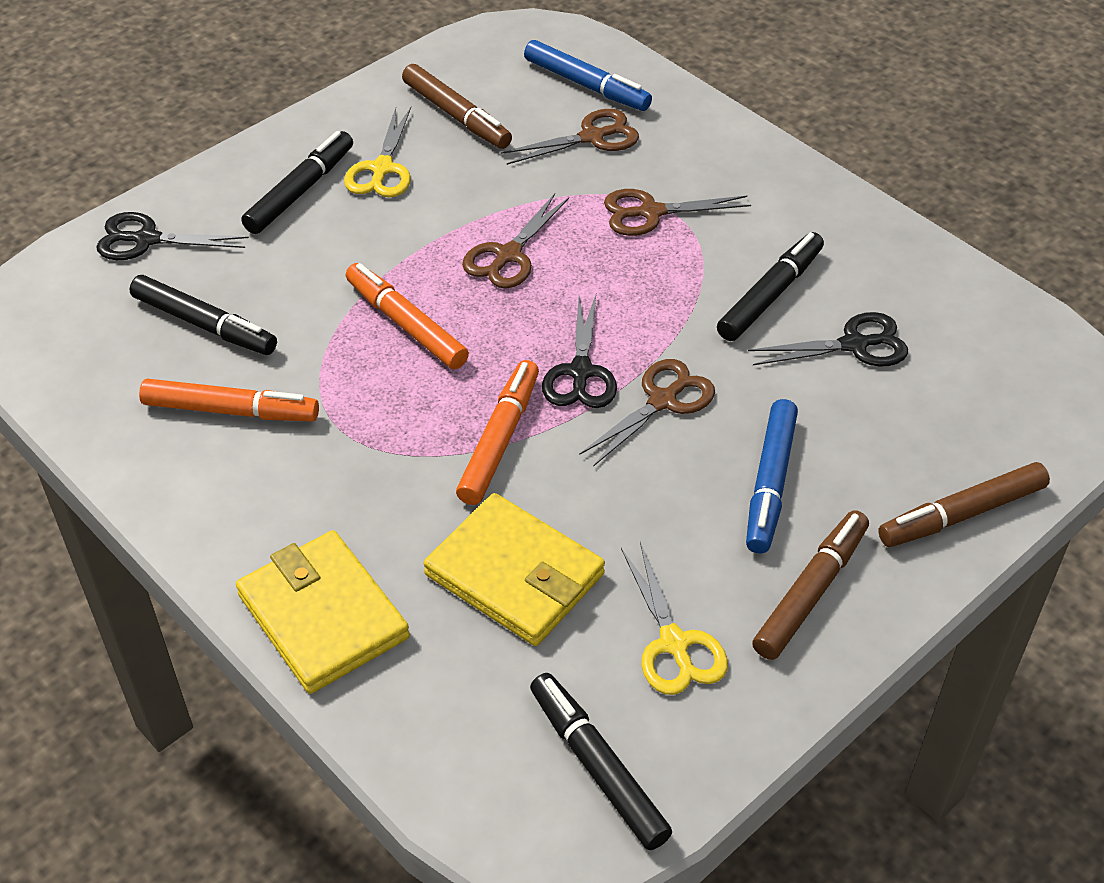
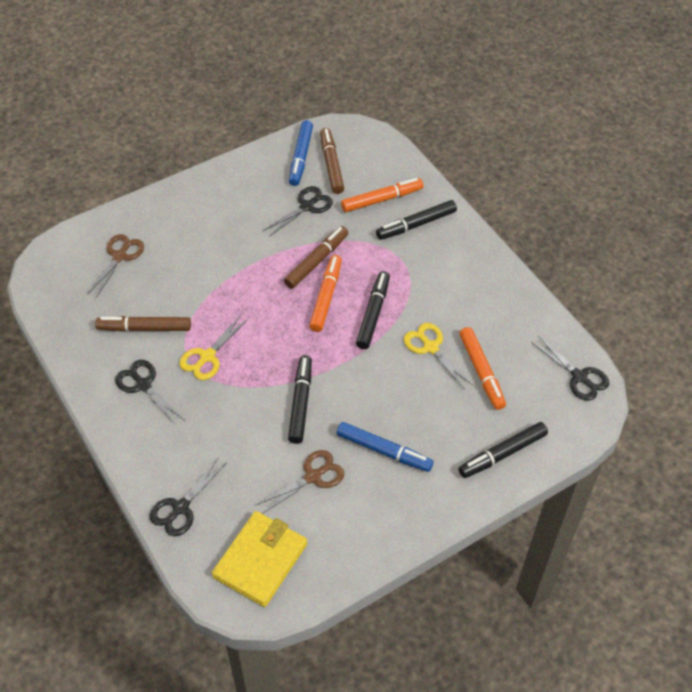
black scissors: 3 -> 4
brown scissors: 4 -> 2
yellow wallet: 2 -> 1

